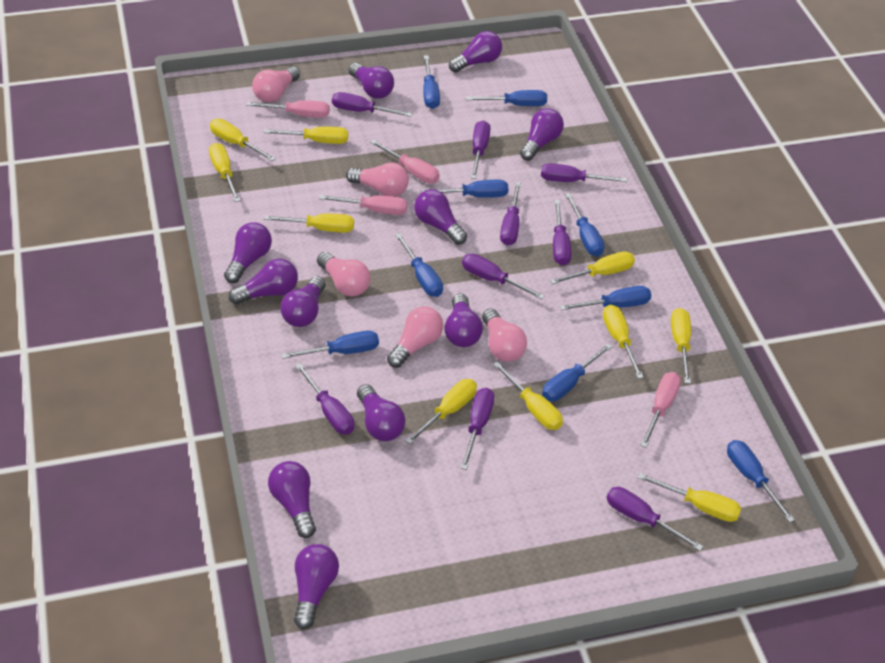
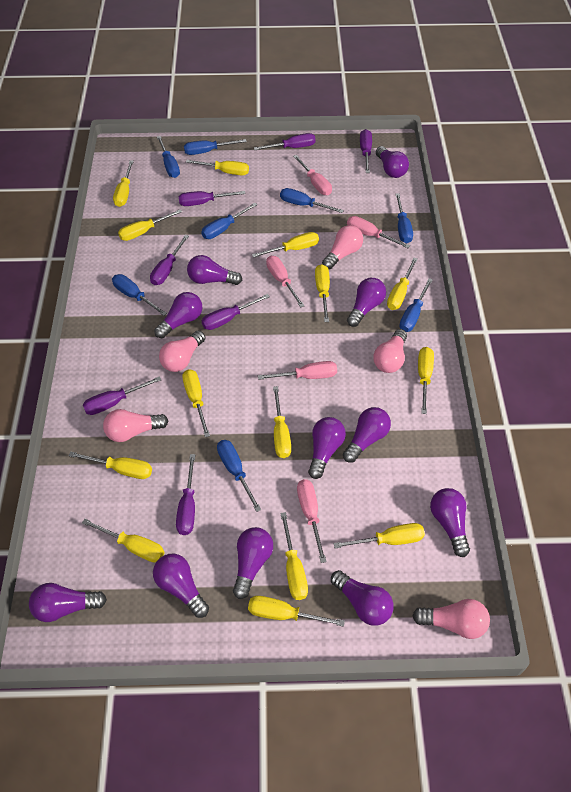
blue screwdriver: 9 -> 8
pink screwdriver: 4 -> 5
purple screwdriver: 9 -> 7
yellow screwdriver: 10 -> 14

